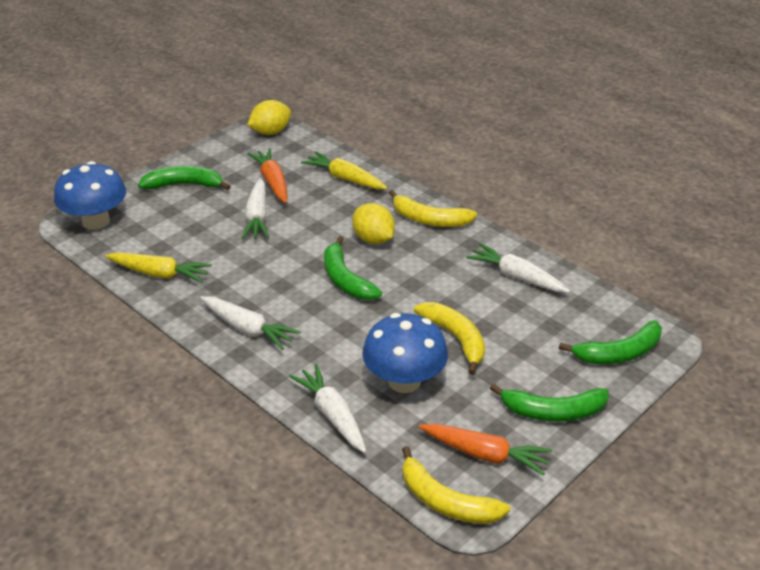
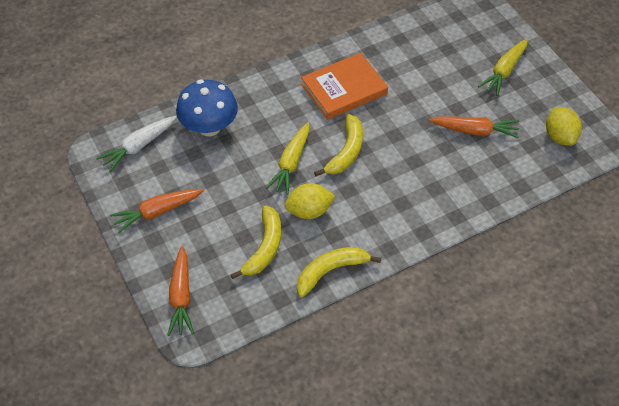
blue mushroom: 2 -> 1
green banana: 4 -> 0
orange book: 0 -> 1
orange carrot: 2 -> 3
white carrot: 4 -> 1

